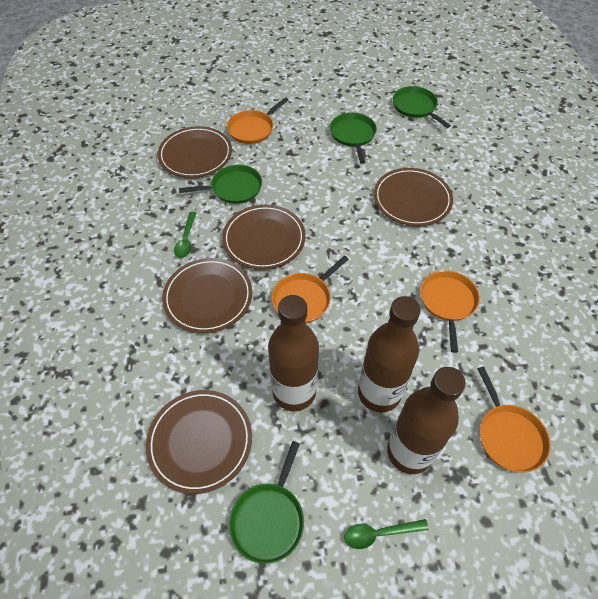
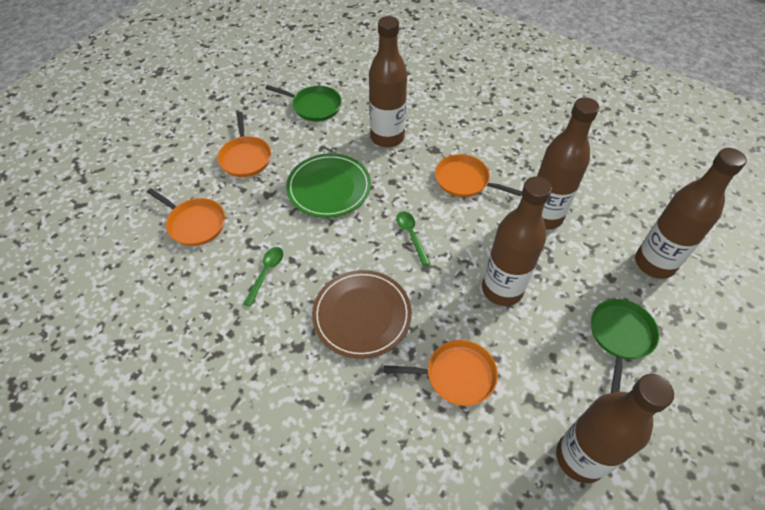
brown bottle: 3 -> 5
brown plate: 5 -> 1
green pan: 4 -> 2
green plate: 0 -> 1

